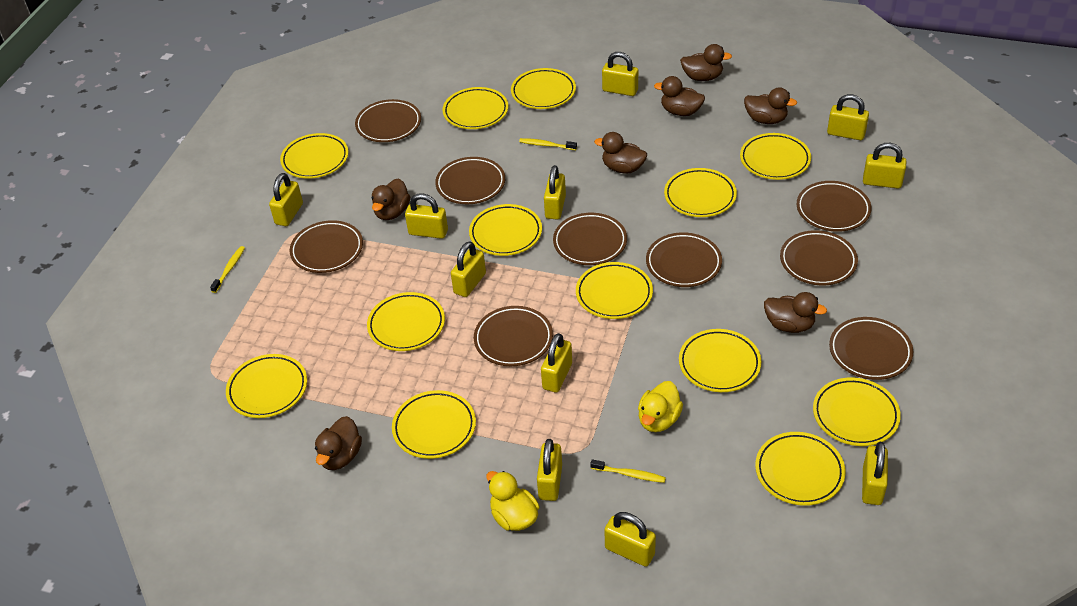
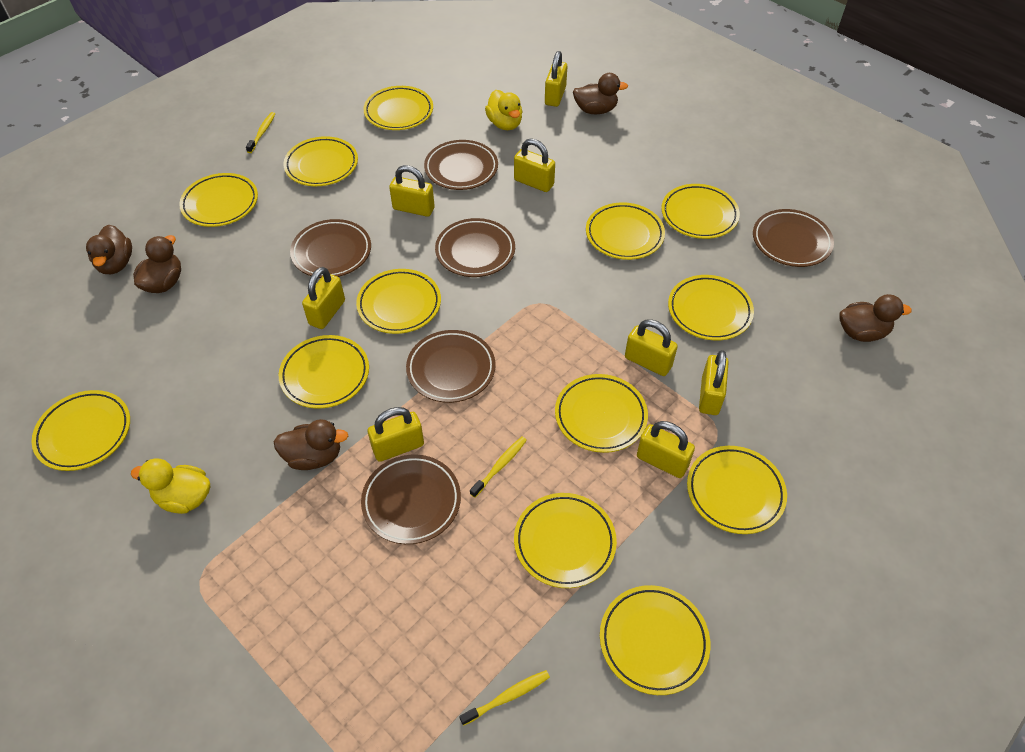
brown duck: 7 -> 5
brown plate: 9 -> 6
yellow padlock: 11 -> 8

